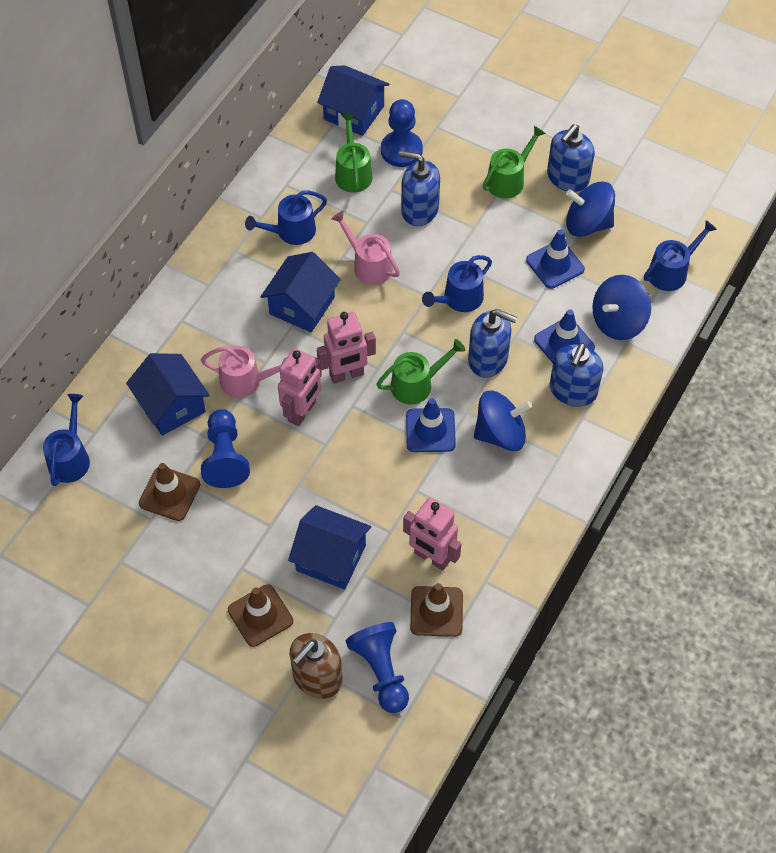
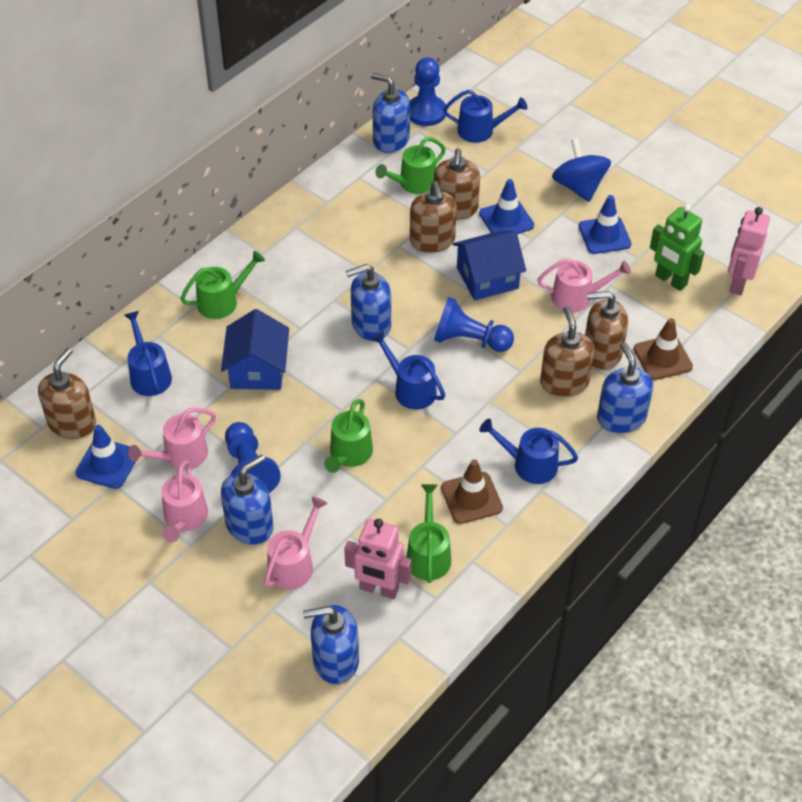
blue house: 4 -> 2
blue soap dispenser: 4 -> 5
blue spinning top: 3 -> 1
brown soap dispenser: 1 -> 5
brown traffic cone: 3 -> 2
green robot: 0 -> 1
green watering can: 3 -> 4
pink robot: 3 -> 2
pink watering can: 2 -> 4

